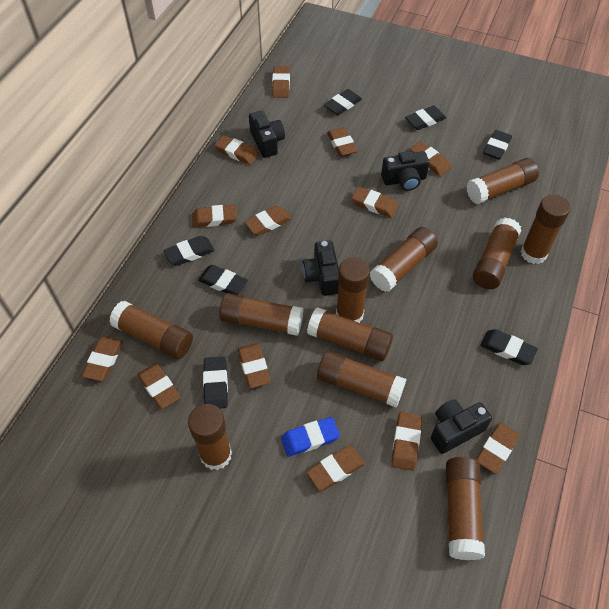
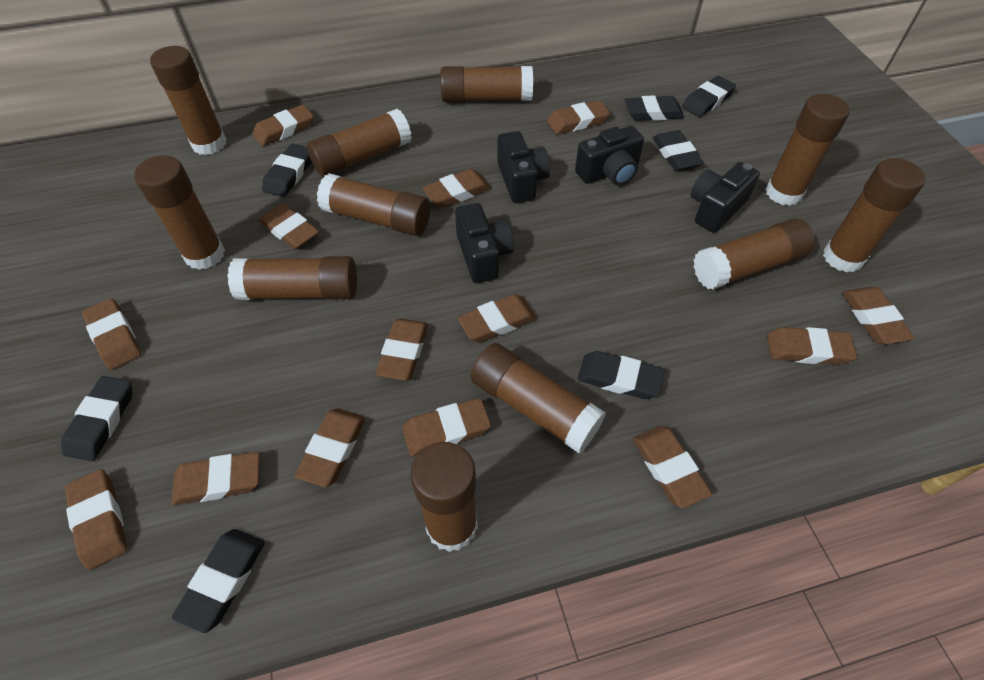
blue eraser: 1 -> 0
brown eraser: 13 -> 14

